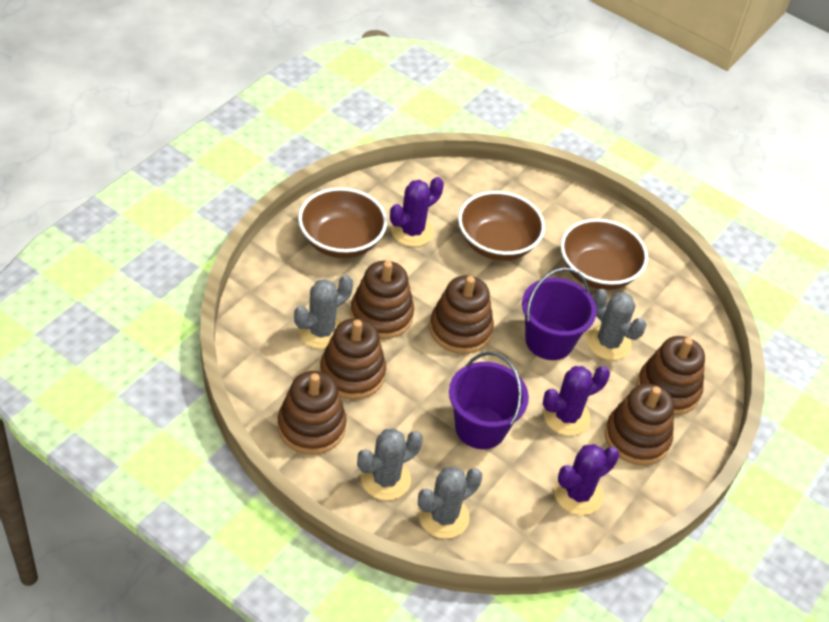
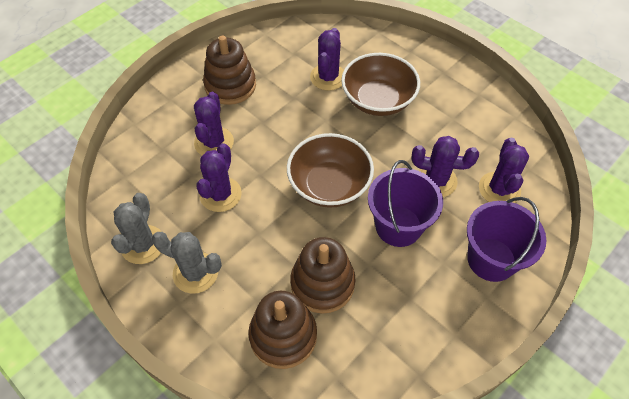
brown bowl: 3 -> 2
brown stacking toy: 6 -> 3
grey cactus: 4 -> 2
purple cactus: 3 -> 5

